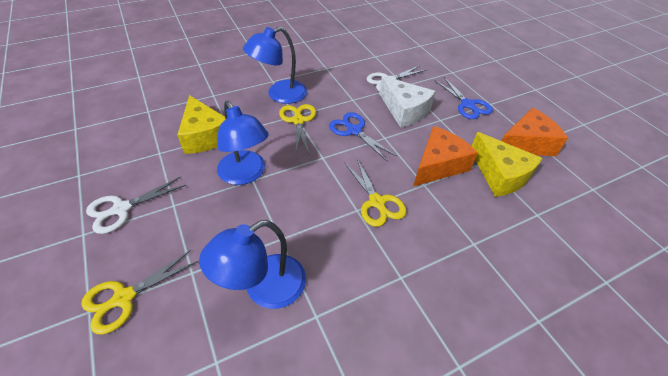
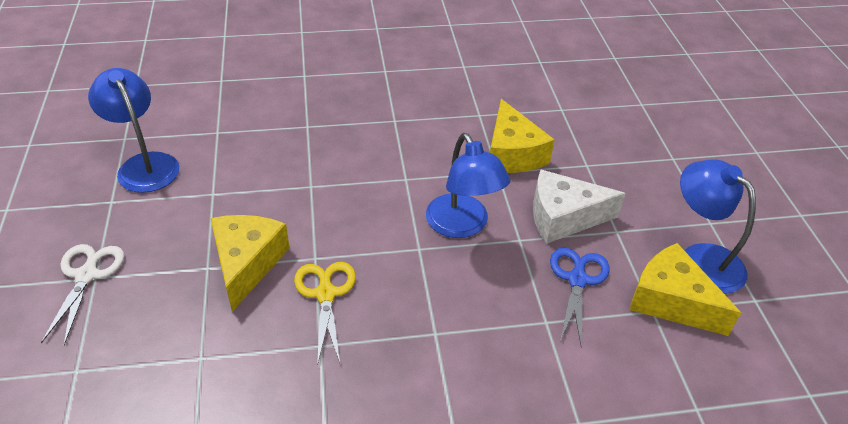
blue scissors: 2 -> 1
orange cheese: 2 -> 0
white scissors: 2 -> 1
yellow cheese: 2 -> 3
yellow scissors: 3 -> 1

